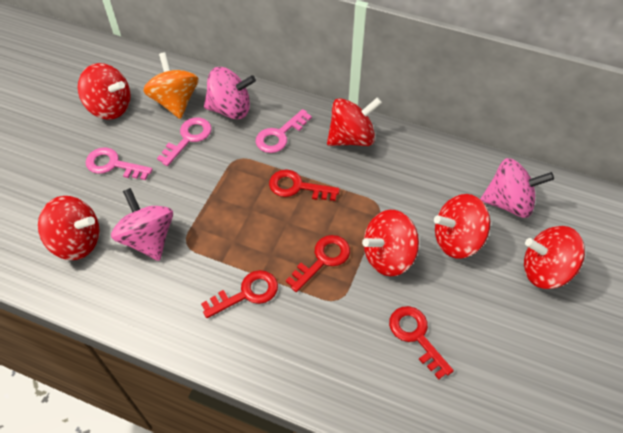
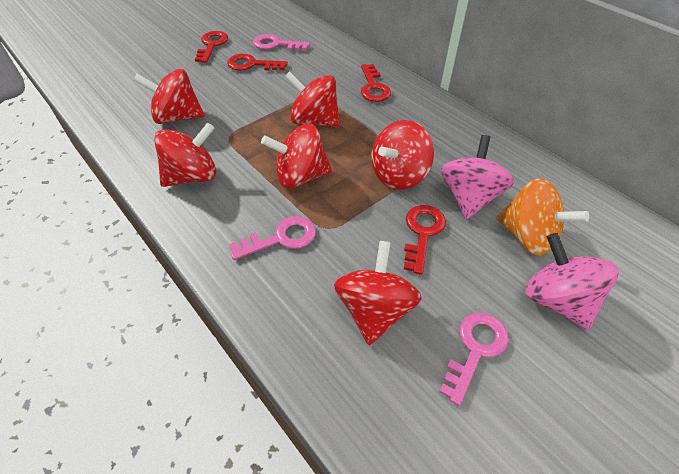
pink spinning top: 3 -> 2

